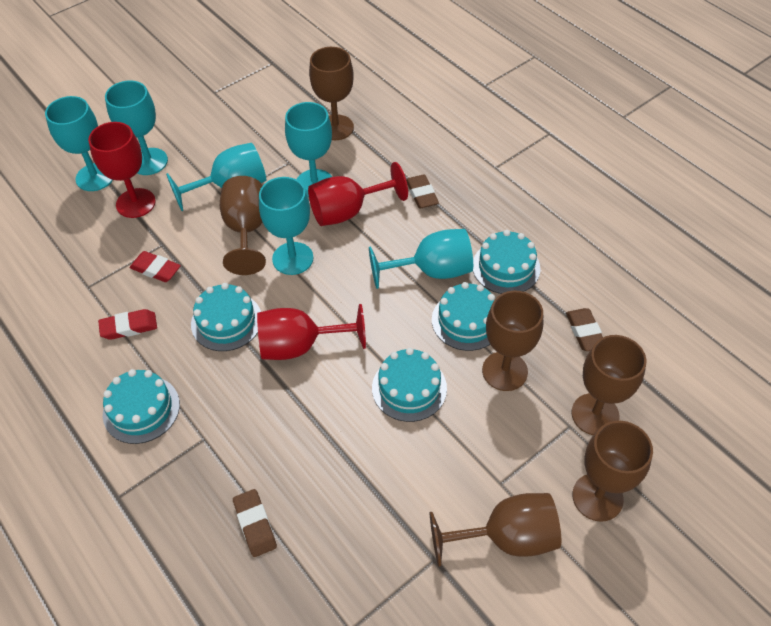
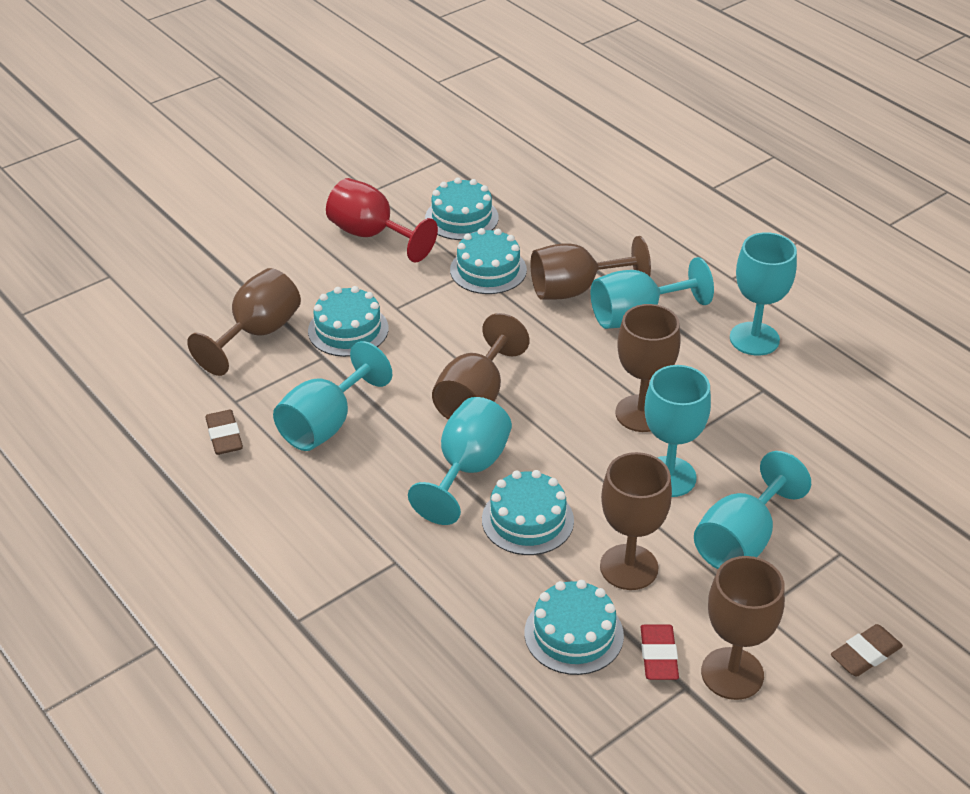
brown eraser: 3 -> 2
red eraser: 2 -> 1
red goblet: 3 -> 1

